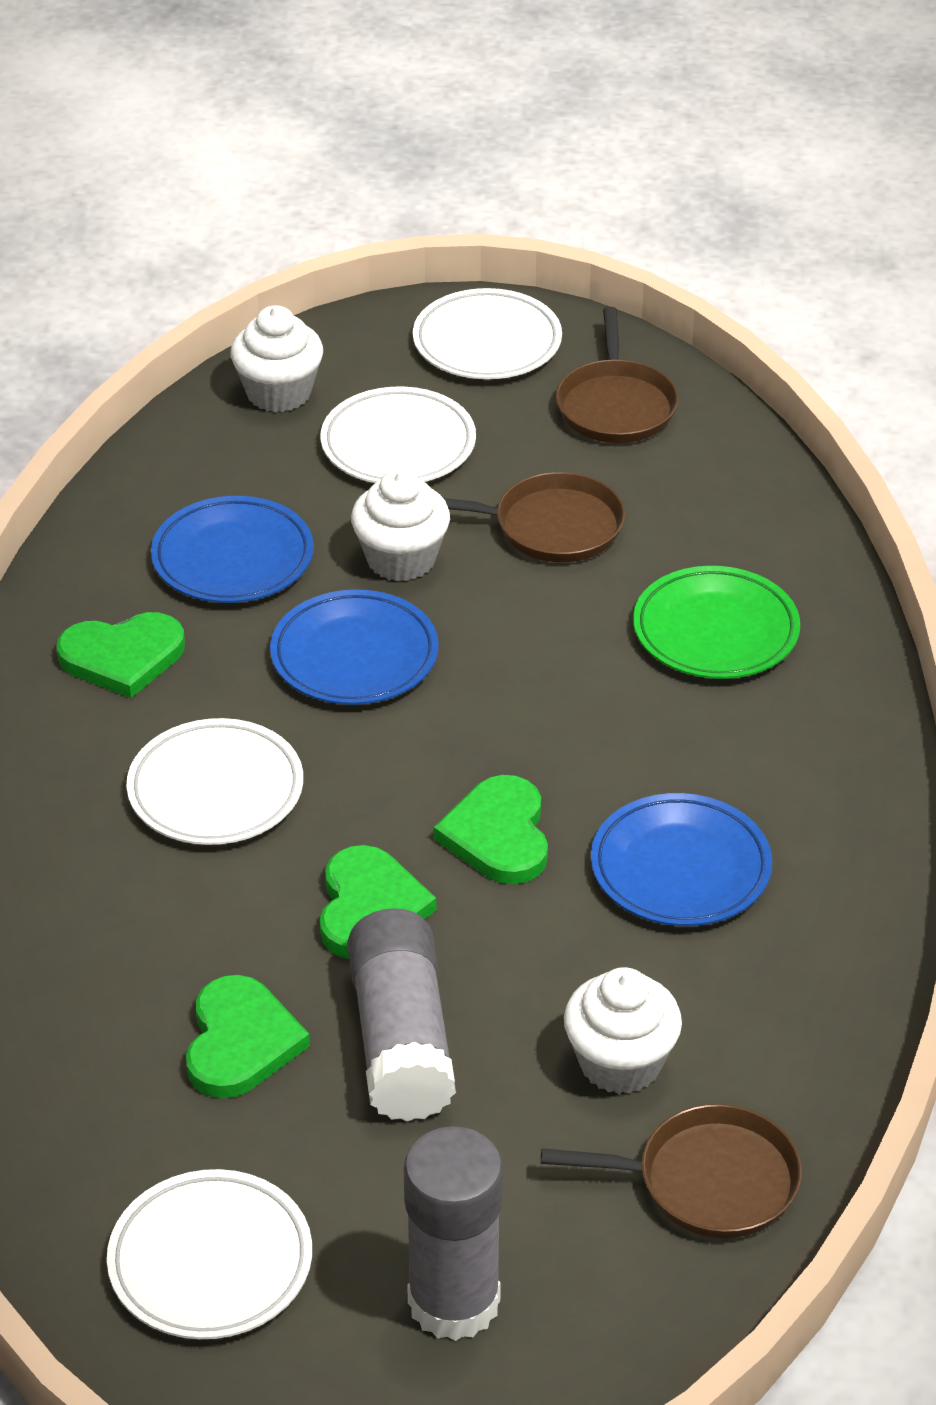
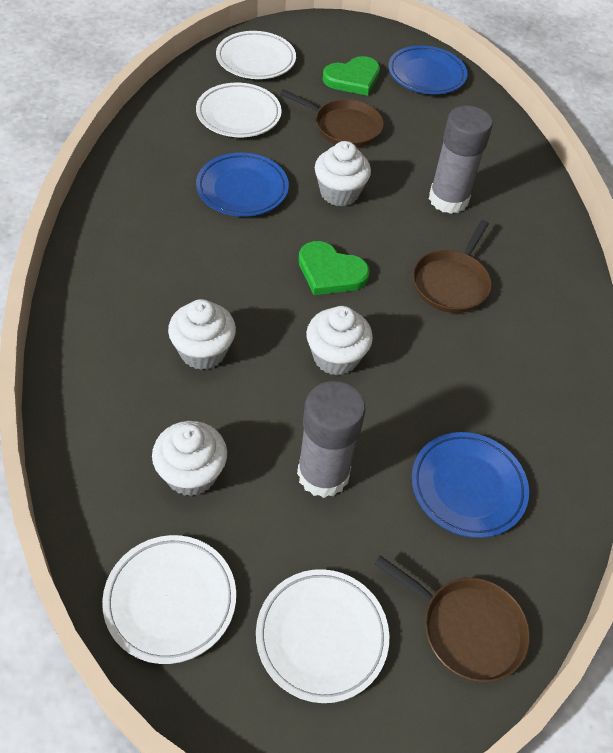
green heart: 4 -> 2
green plate: 1 -> 0
white cupcake: 3 -> 4

